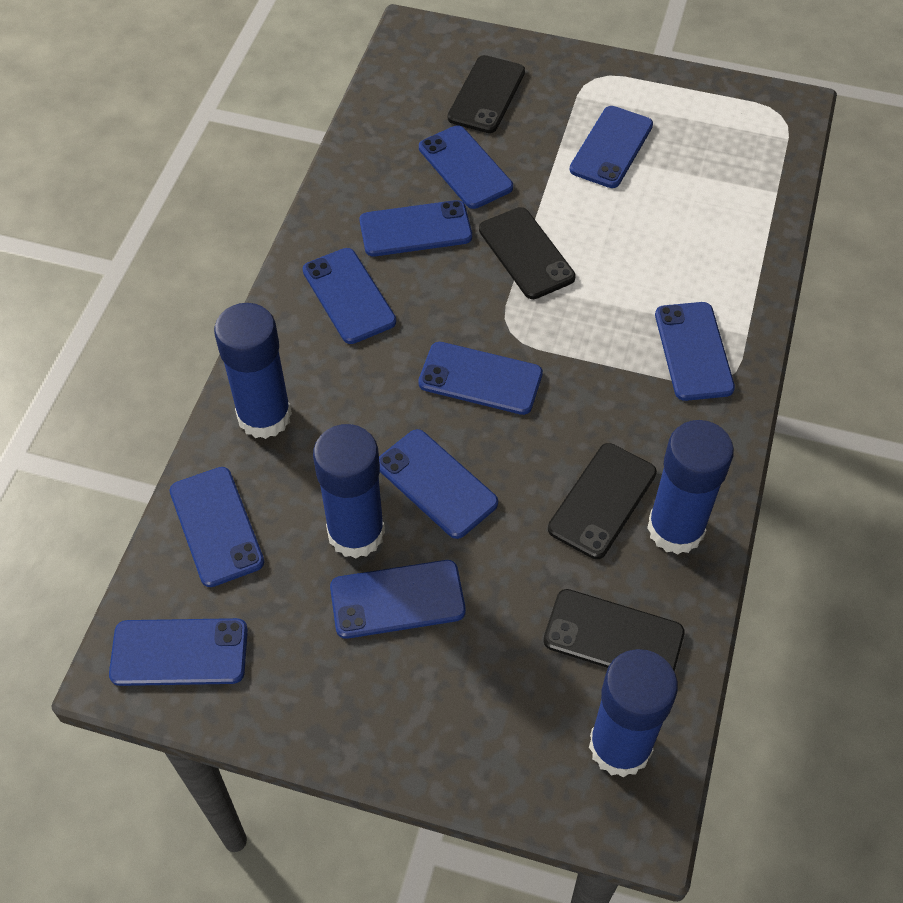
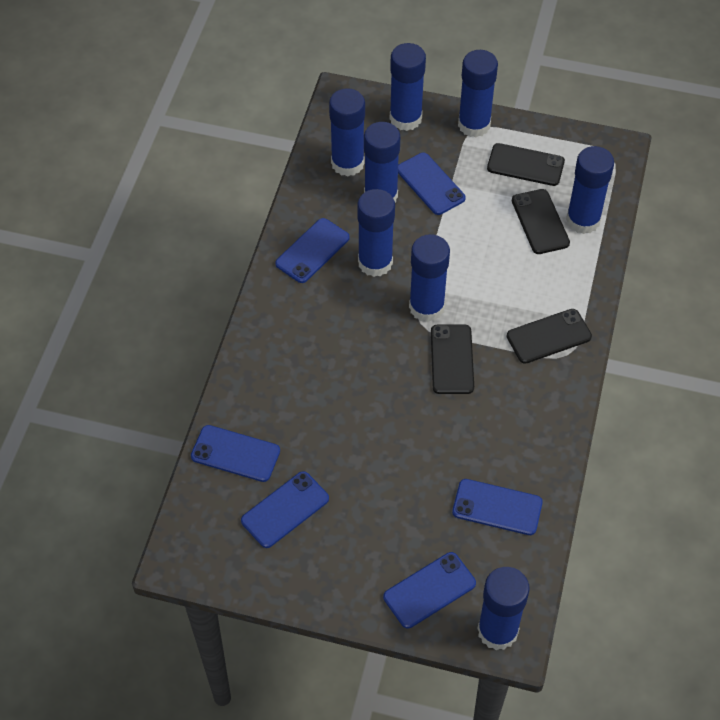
blue glue stick: 4 -> 8
blue phone: 10 -> 6

